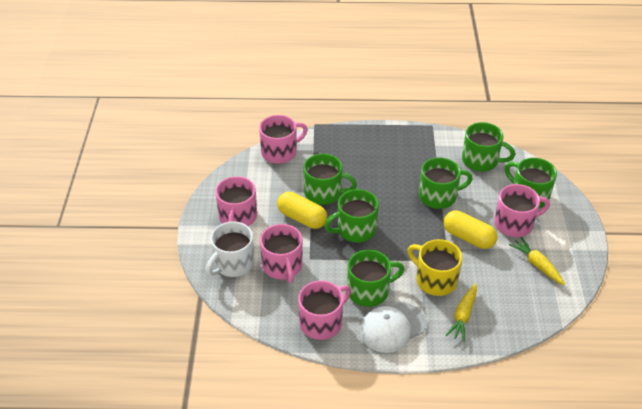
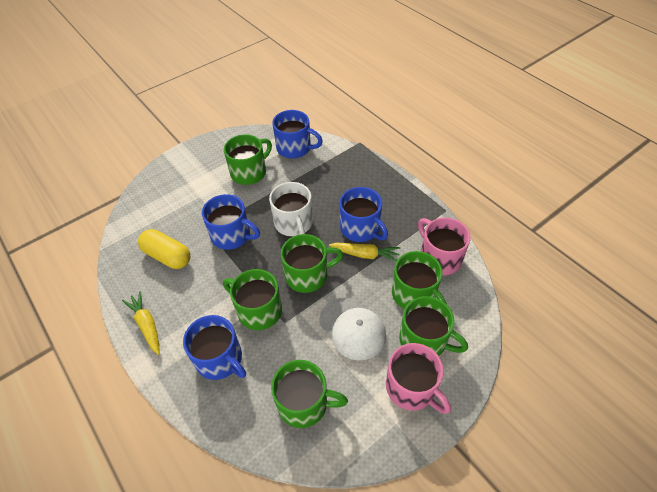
blue mug: 0 -> 4
pink mug: 5 -> 2
yellow capsule: 2 -> 1
yellow mug: 1 -> 0

